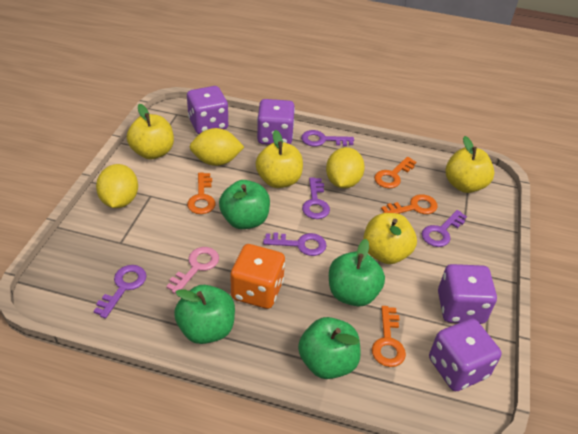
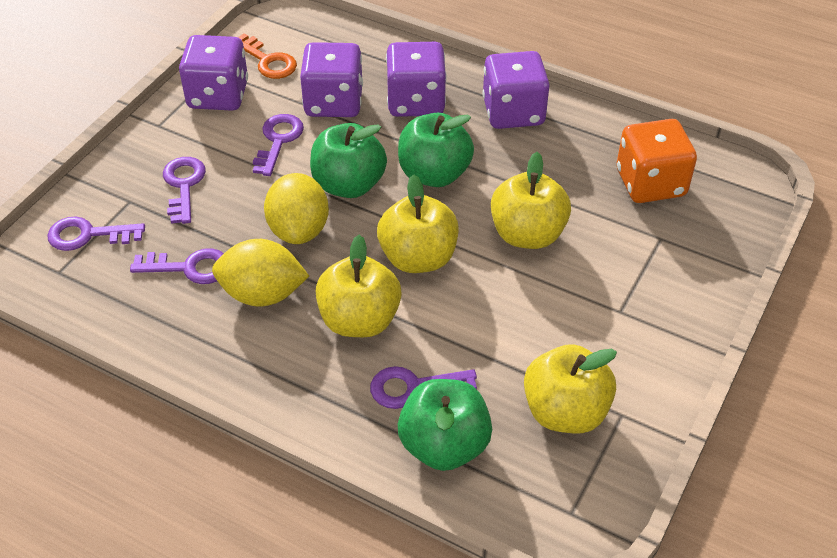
green apple: 4 -> 3
orange key: 4 -> 1
pink key: 1 -> 0
yellow lemon: 3 -> 2

